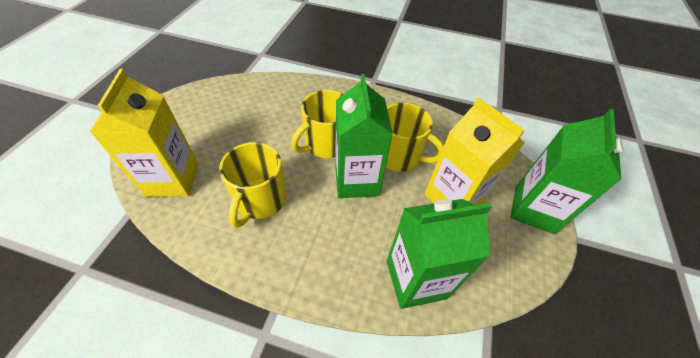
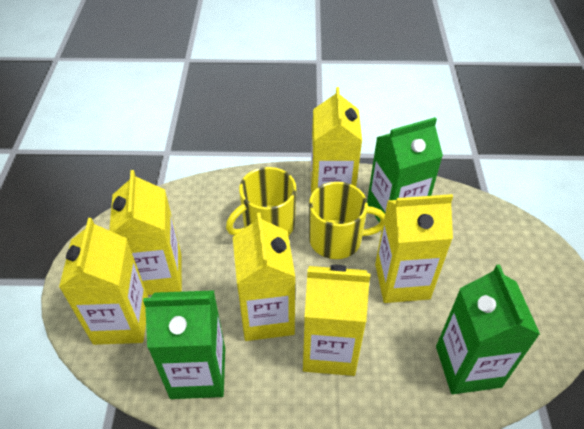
yellow carton: 2 -> 6
yellow mug: 3 -> 2

